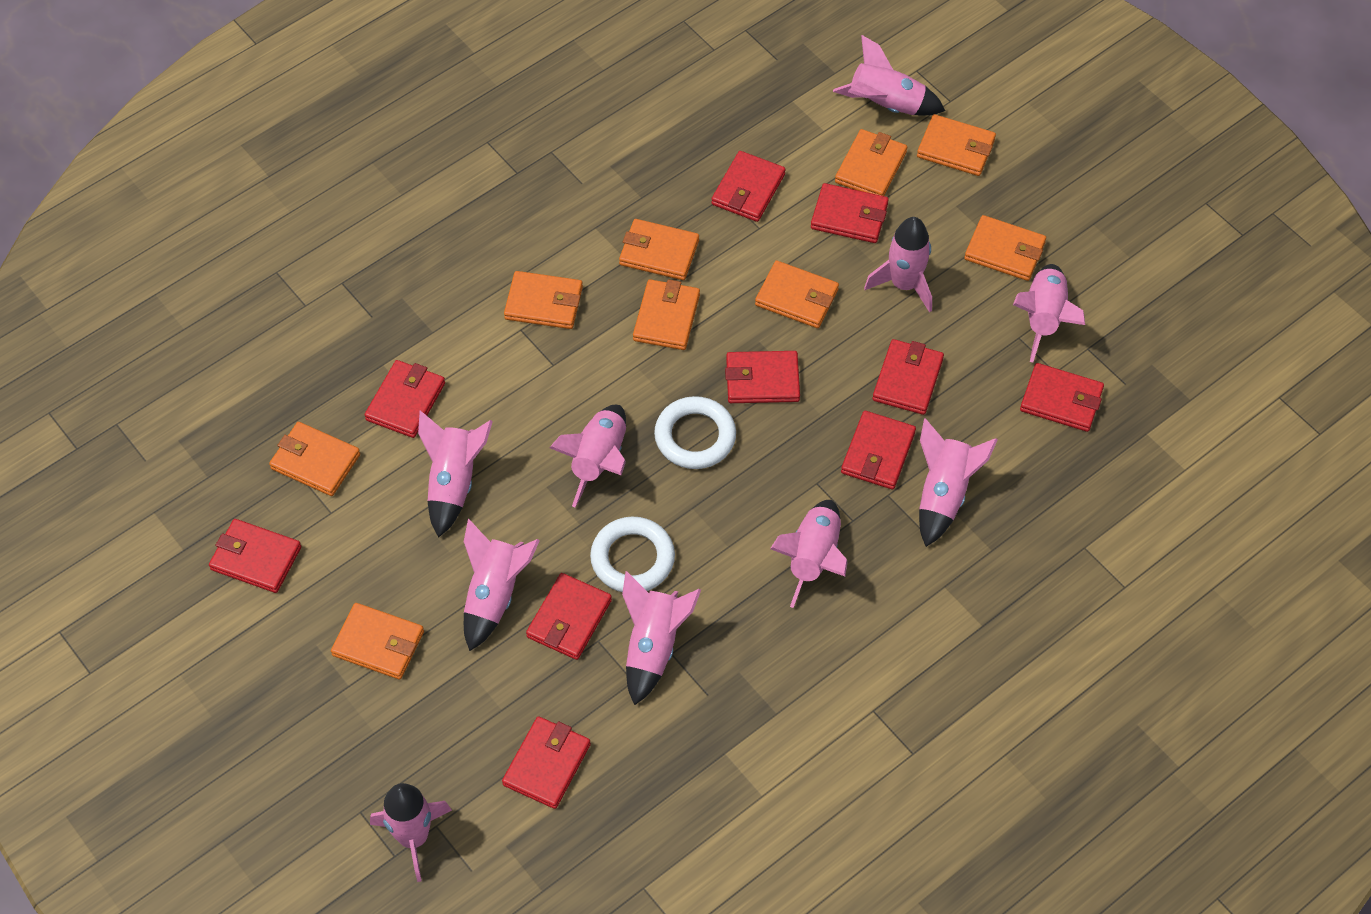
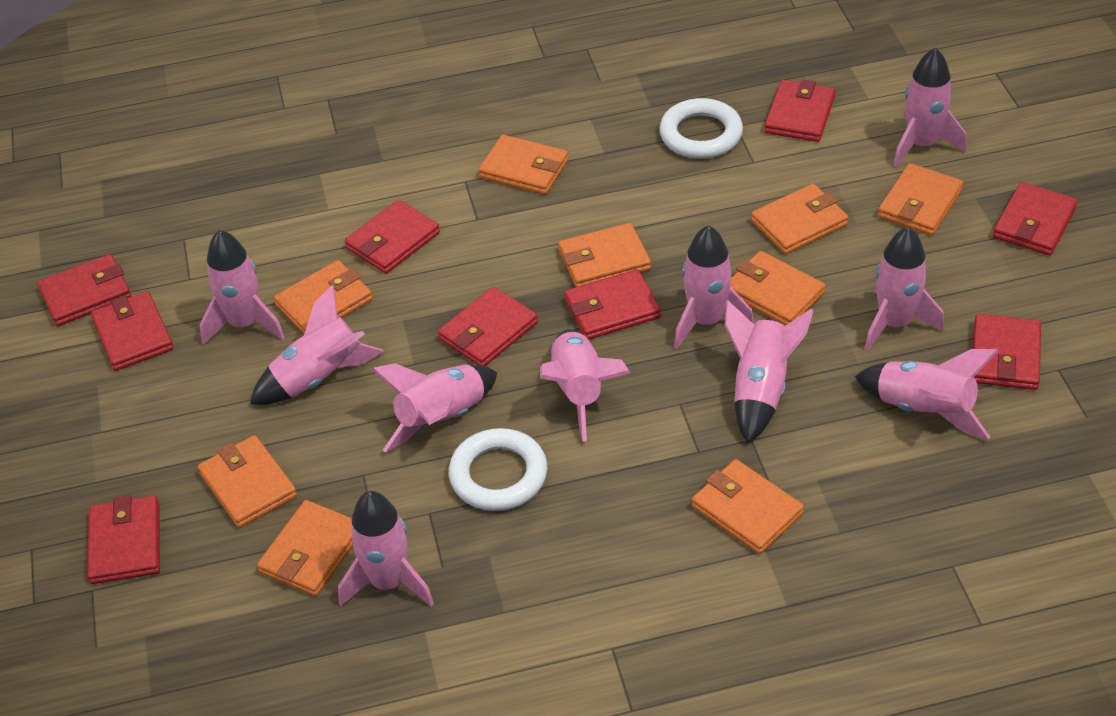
red wallet: 10 -> 9

